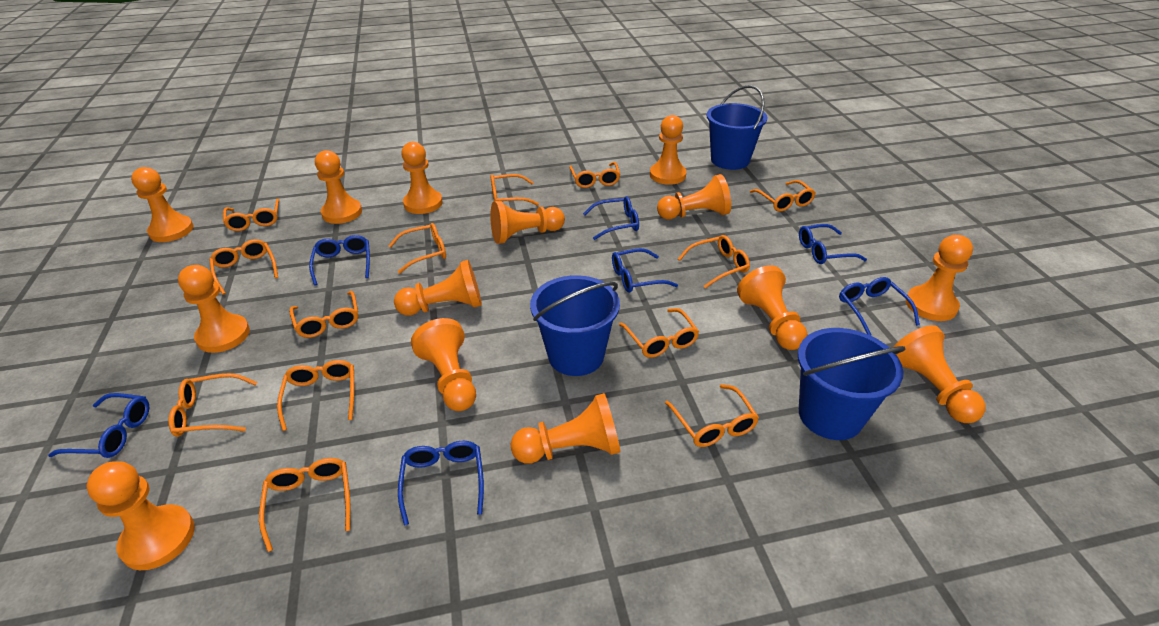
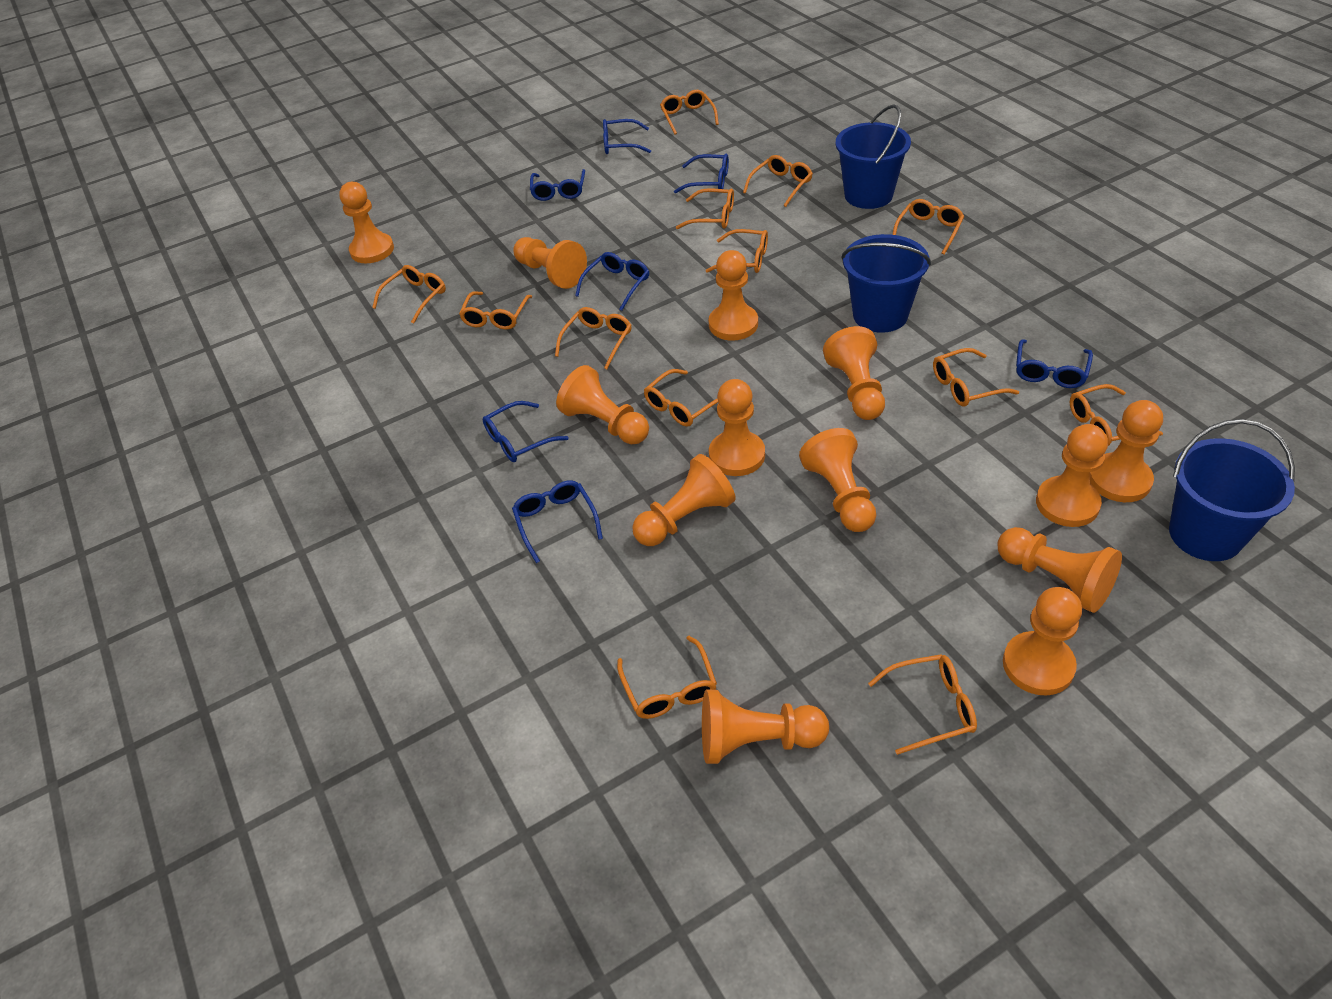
orange pawn: 14 -> 13

